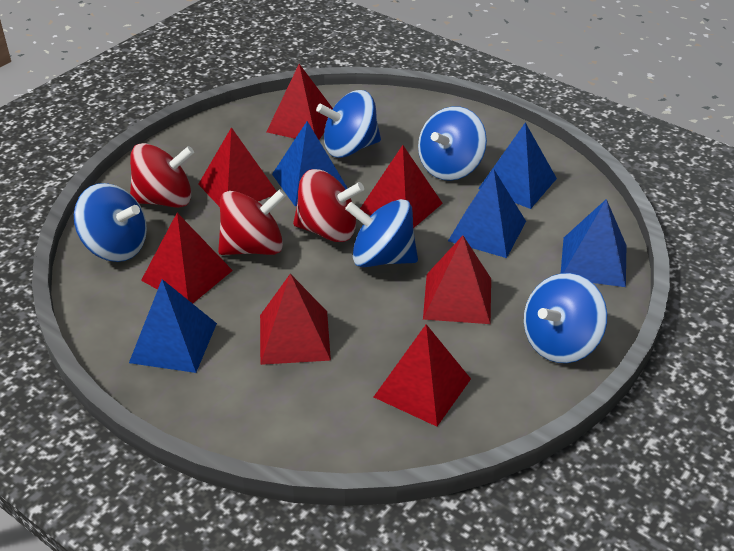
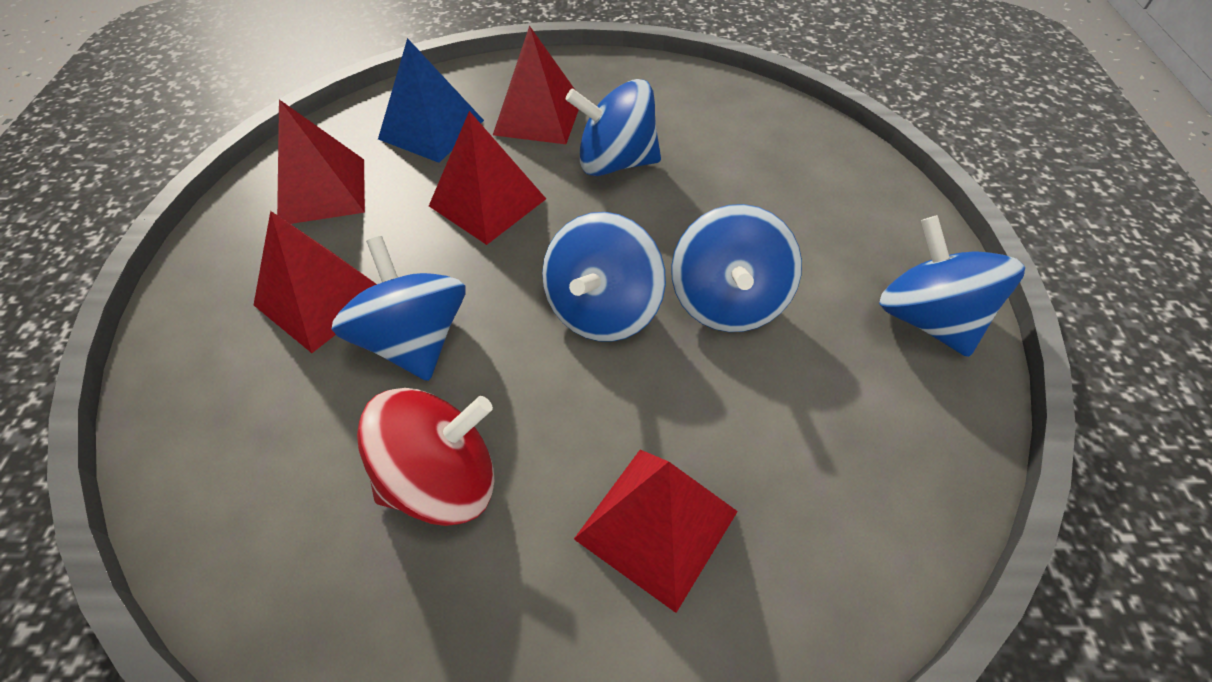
blue pyramid: 5 -> 1
red pyramid: 7 -> 5
red spinning top: 3 -> 1

